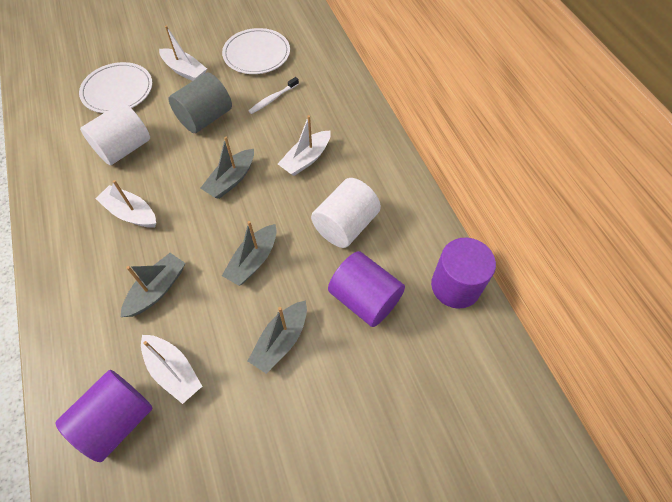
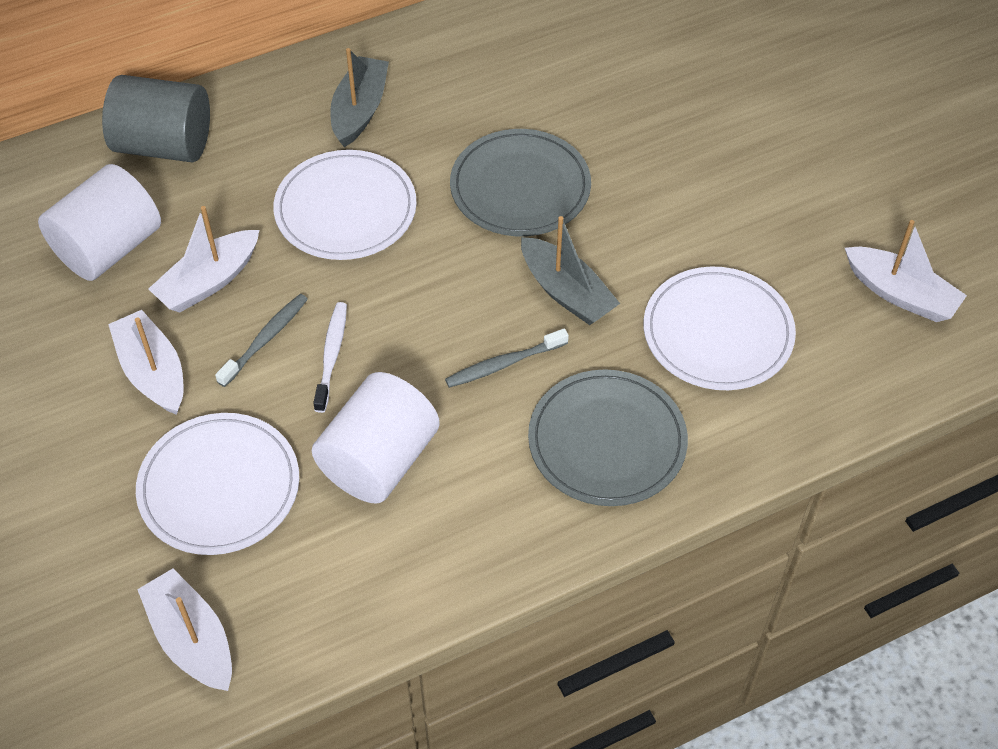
grey boat: 4 -> 2
grey plate: 0 -> 2
grey toothbrush: 0 -> 2
purple cylinder: 3 -> 0
white plate: 2 -> 3

